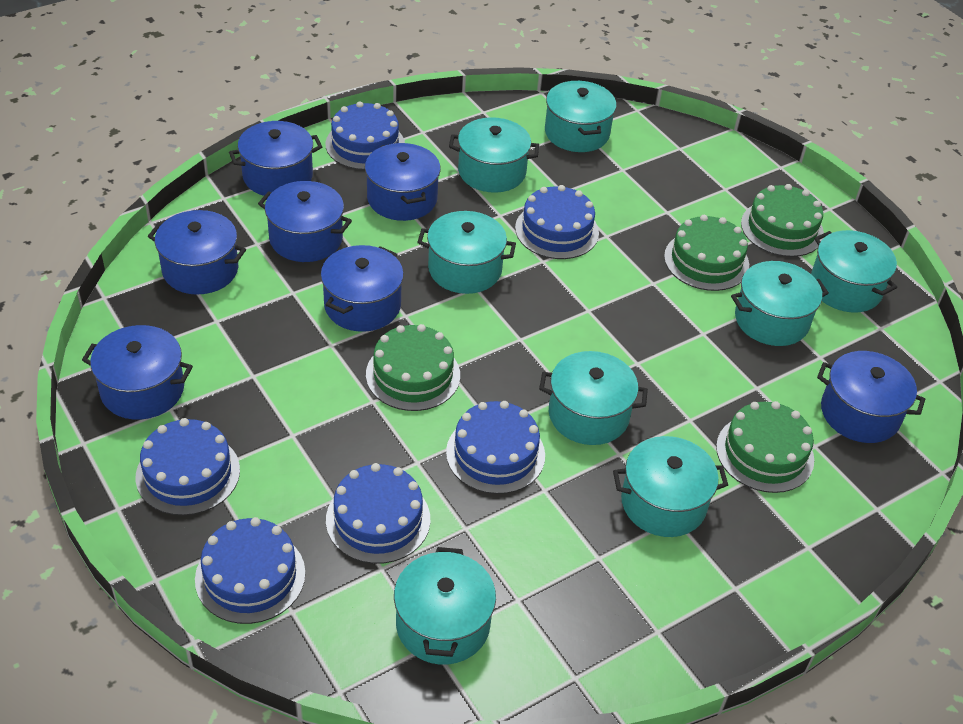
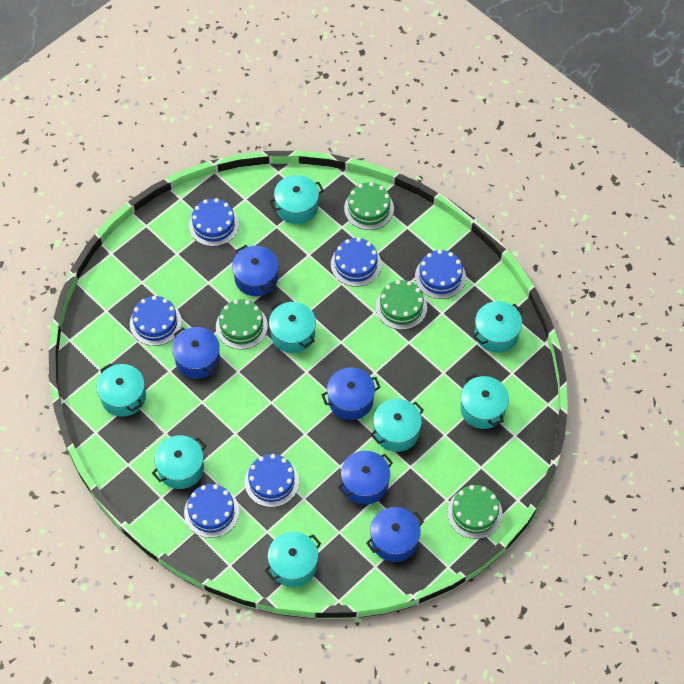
blue pot: 7 -> 5

